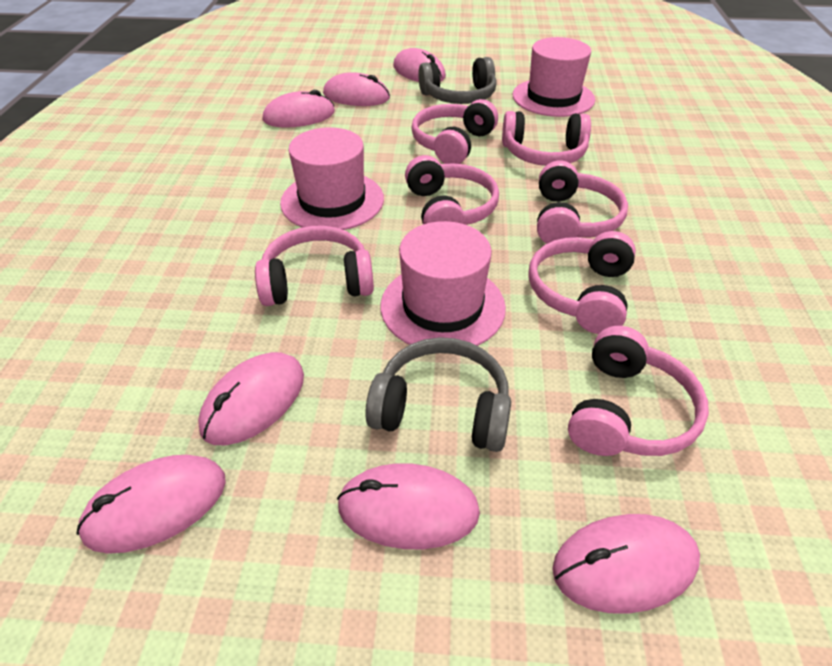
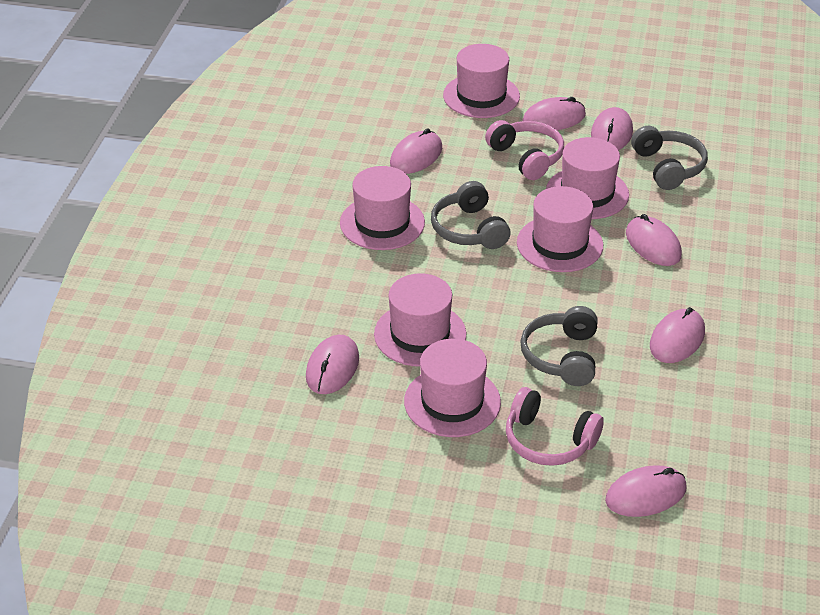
grey headphones: 2 -> 3
pink hat: 3 -> 6
pink headphones: 7 -> 2

